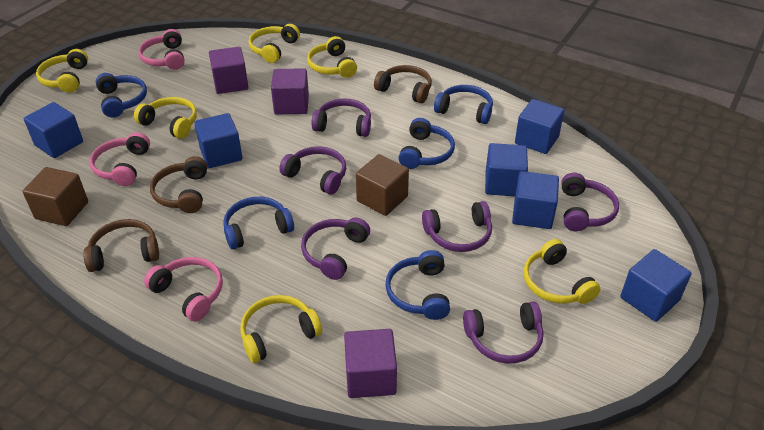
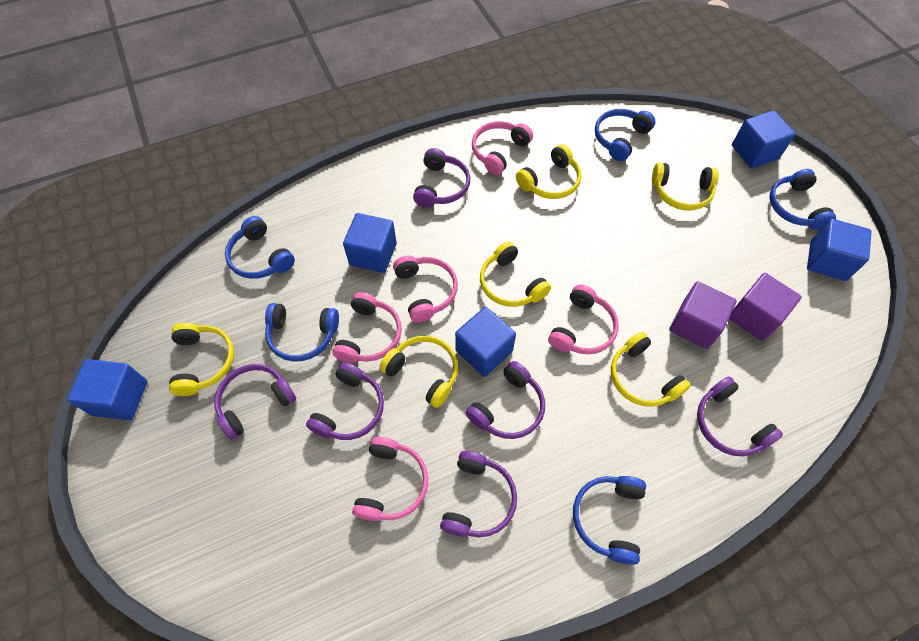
blue cube: 6 -> 5
brown cube: 2 -> 0
brown headphones: 3 -> 0
pink headphones: 3 -> 5
purple cube: 3 -> 2

